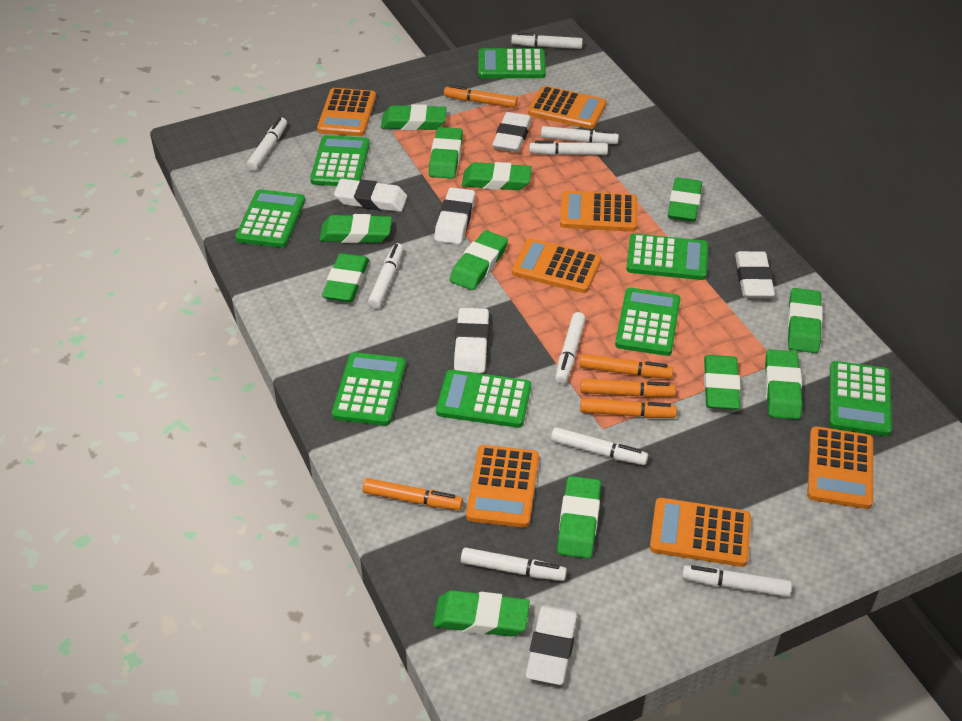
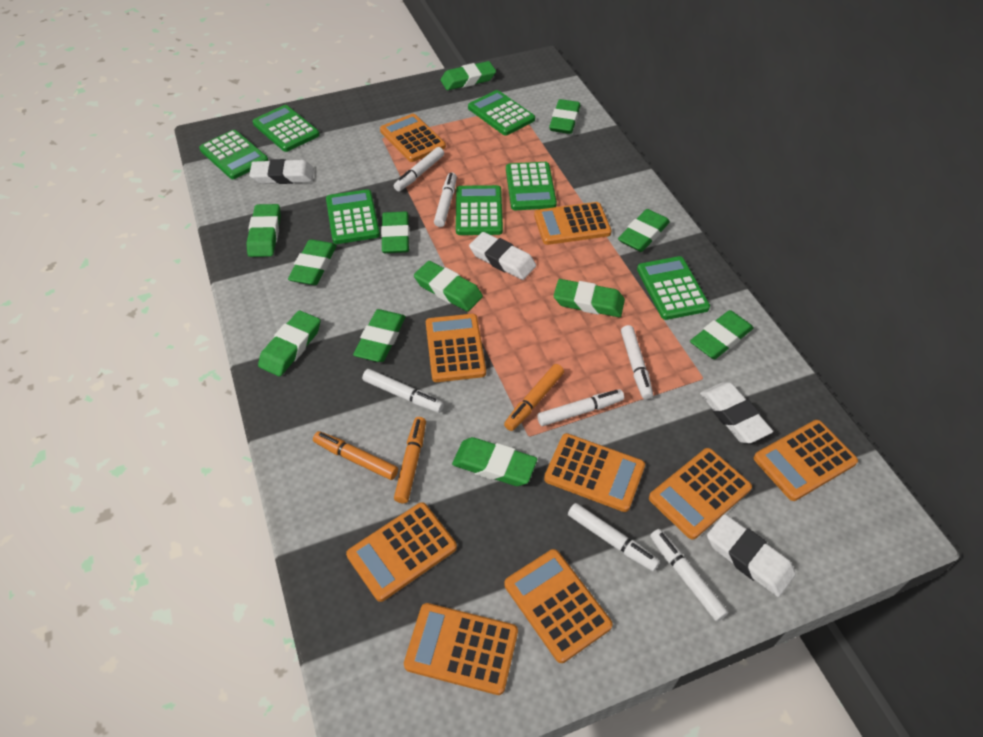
green calculator: 8 -> 7
orange calculator: 7 -> 9
orange marker: 5 -> 3
white eraser: 6 -> 4
white marker: 9 -> 7

